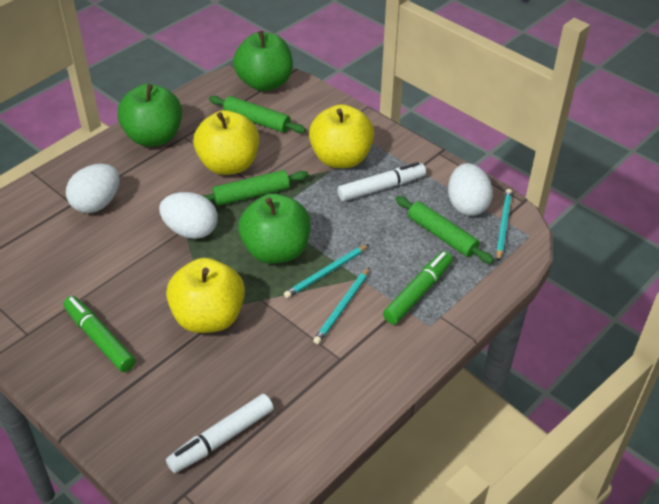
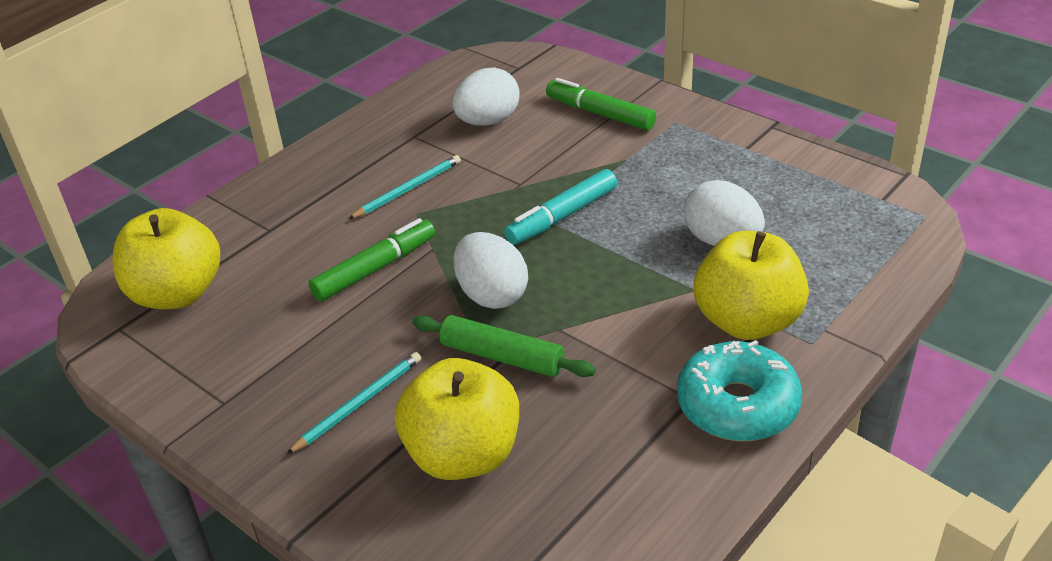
green apple: 3 -> 0
green rolling pin: 3 -> 1
turquoise donut: 0 -> 1
turquoise marker: 0 -> 1
turquoise pencil: 3 -> 2
white marker: 2 -> 0

